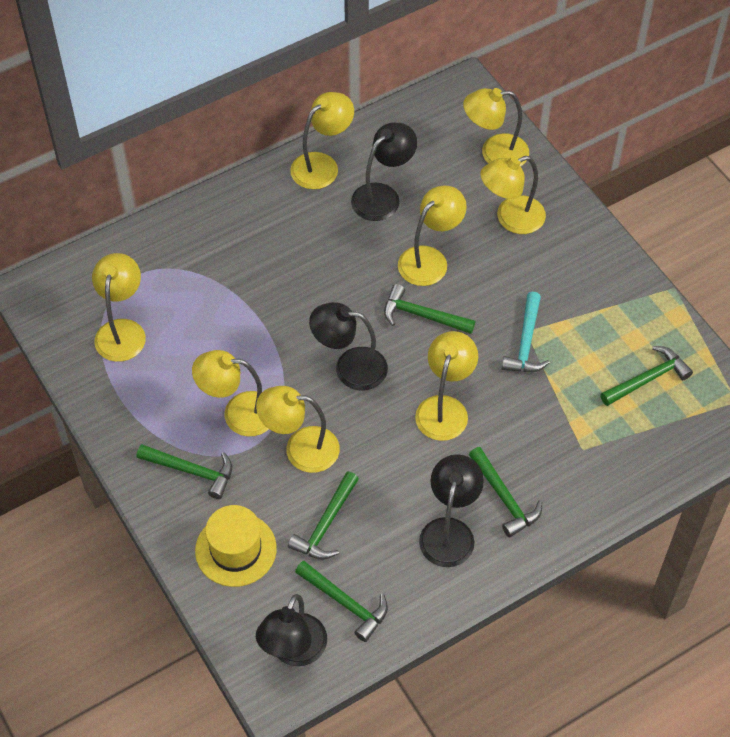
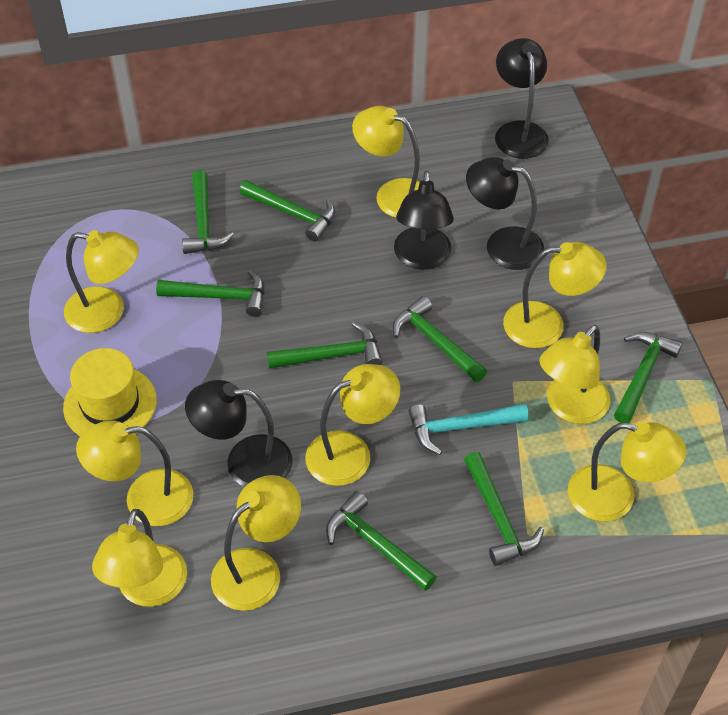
green hammer: 6 -> 8
yellow lamp: 8 -> 9

